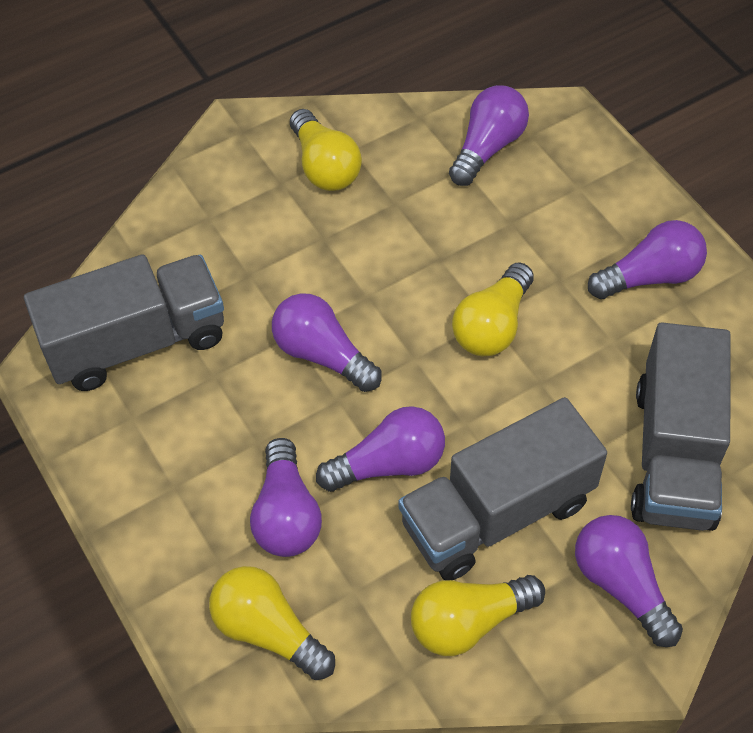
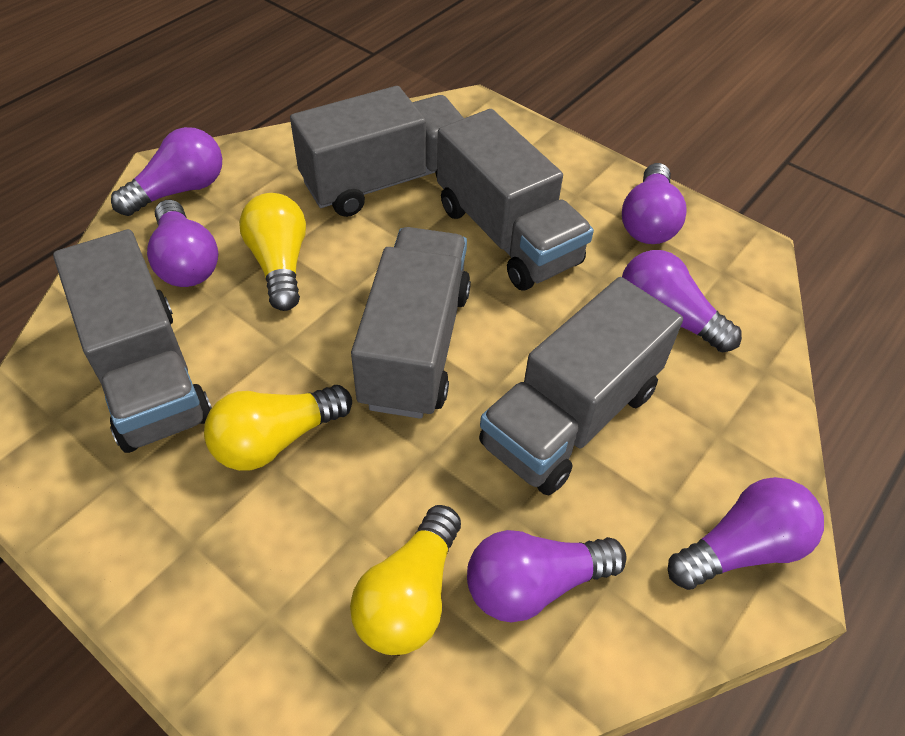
grey truck: 3 -> 5
yellow light bulb: 4 -> 3

